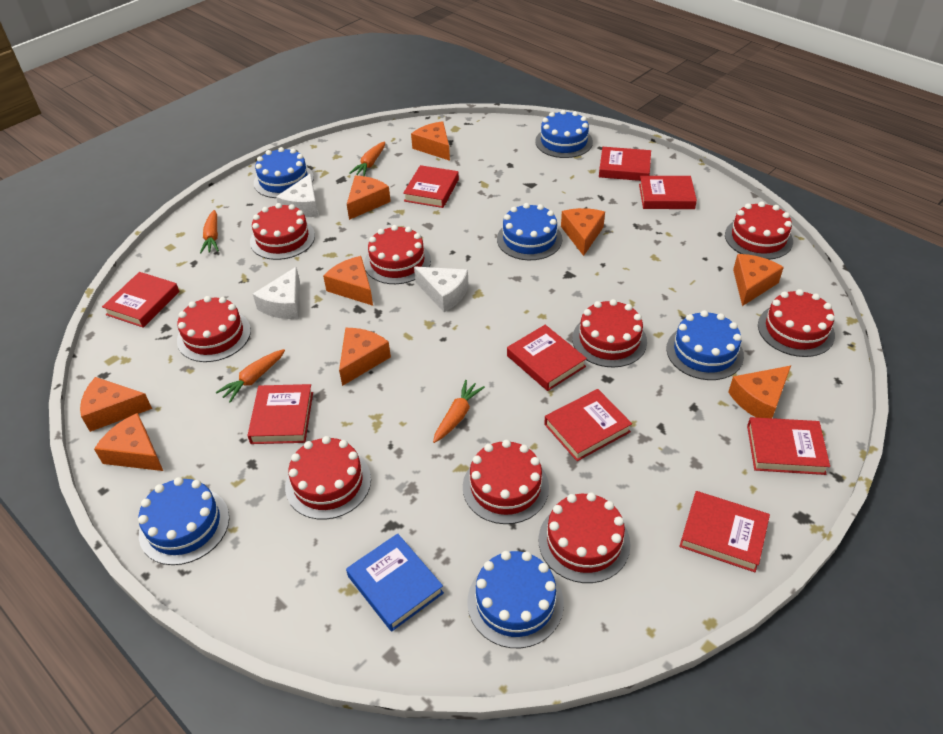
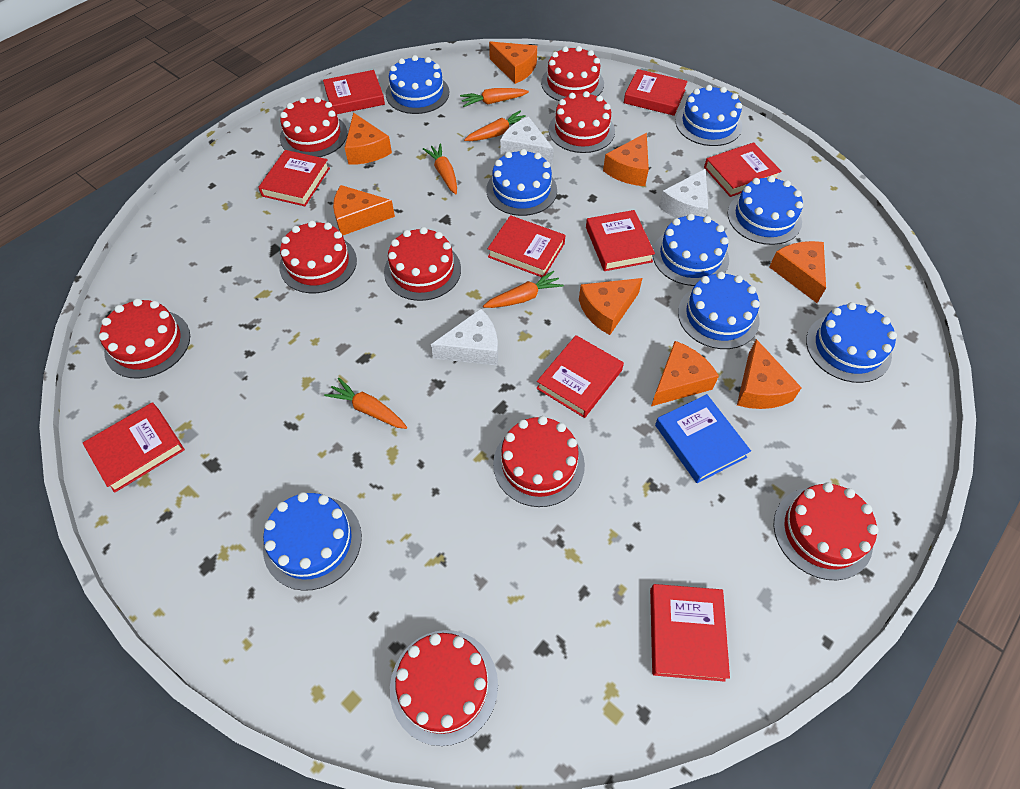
blue cake: 6 -> 8
orange carrot: 4 -> 5
orange cheese: 9 -> 8

